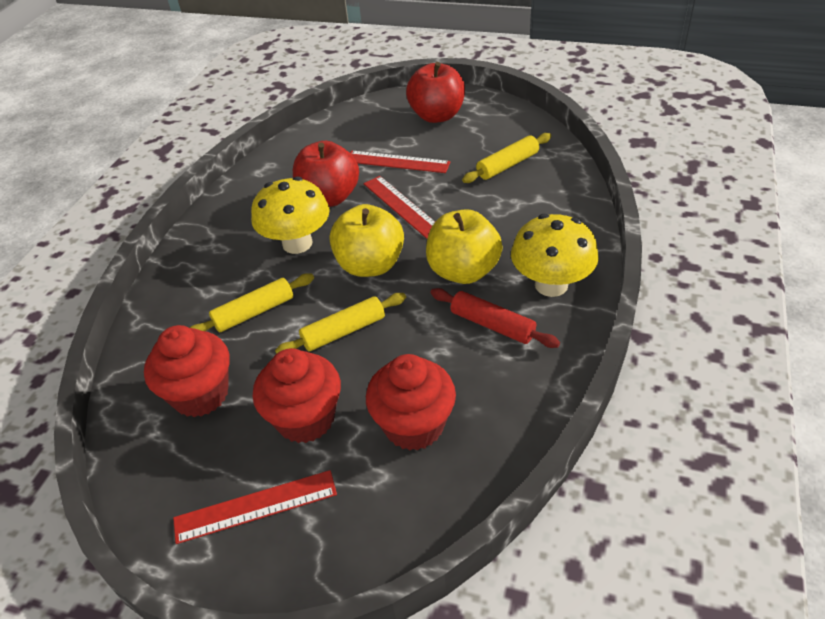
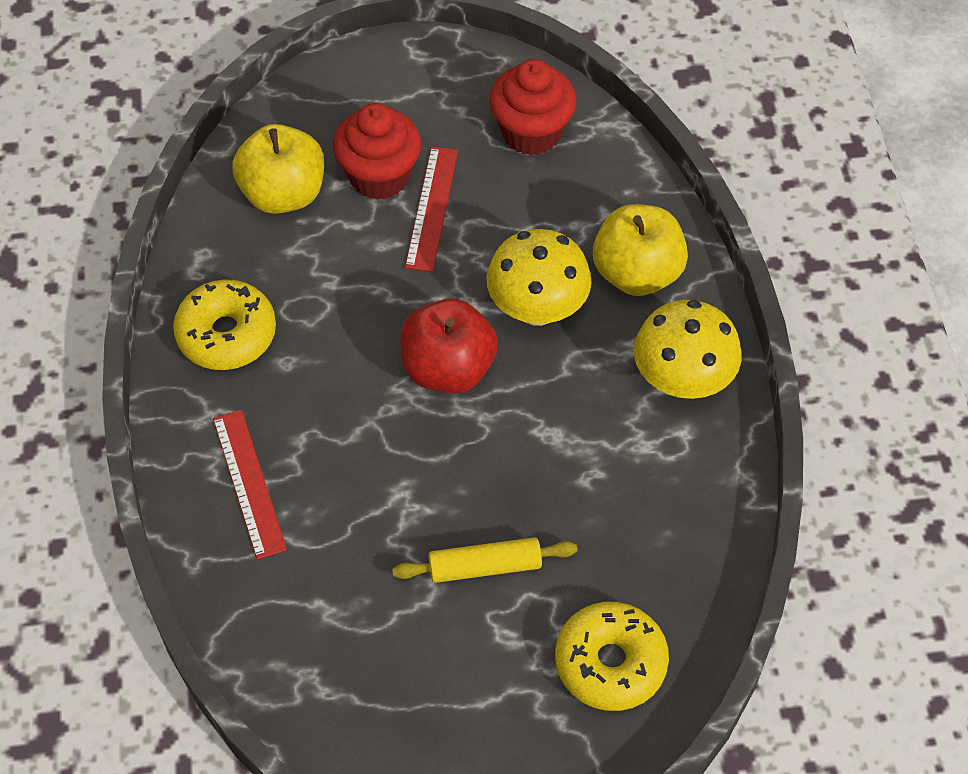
red apple: 2 -> 1
red cupcake: 3 -> 2
red rolling pin: 1 -> 0
red ruler: 3 -> 2
yellow donut: 0 -> 2
yellow rolling pin: 3 -> 1

